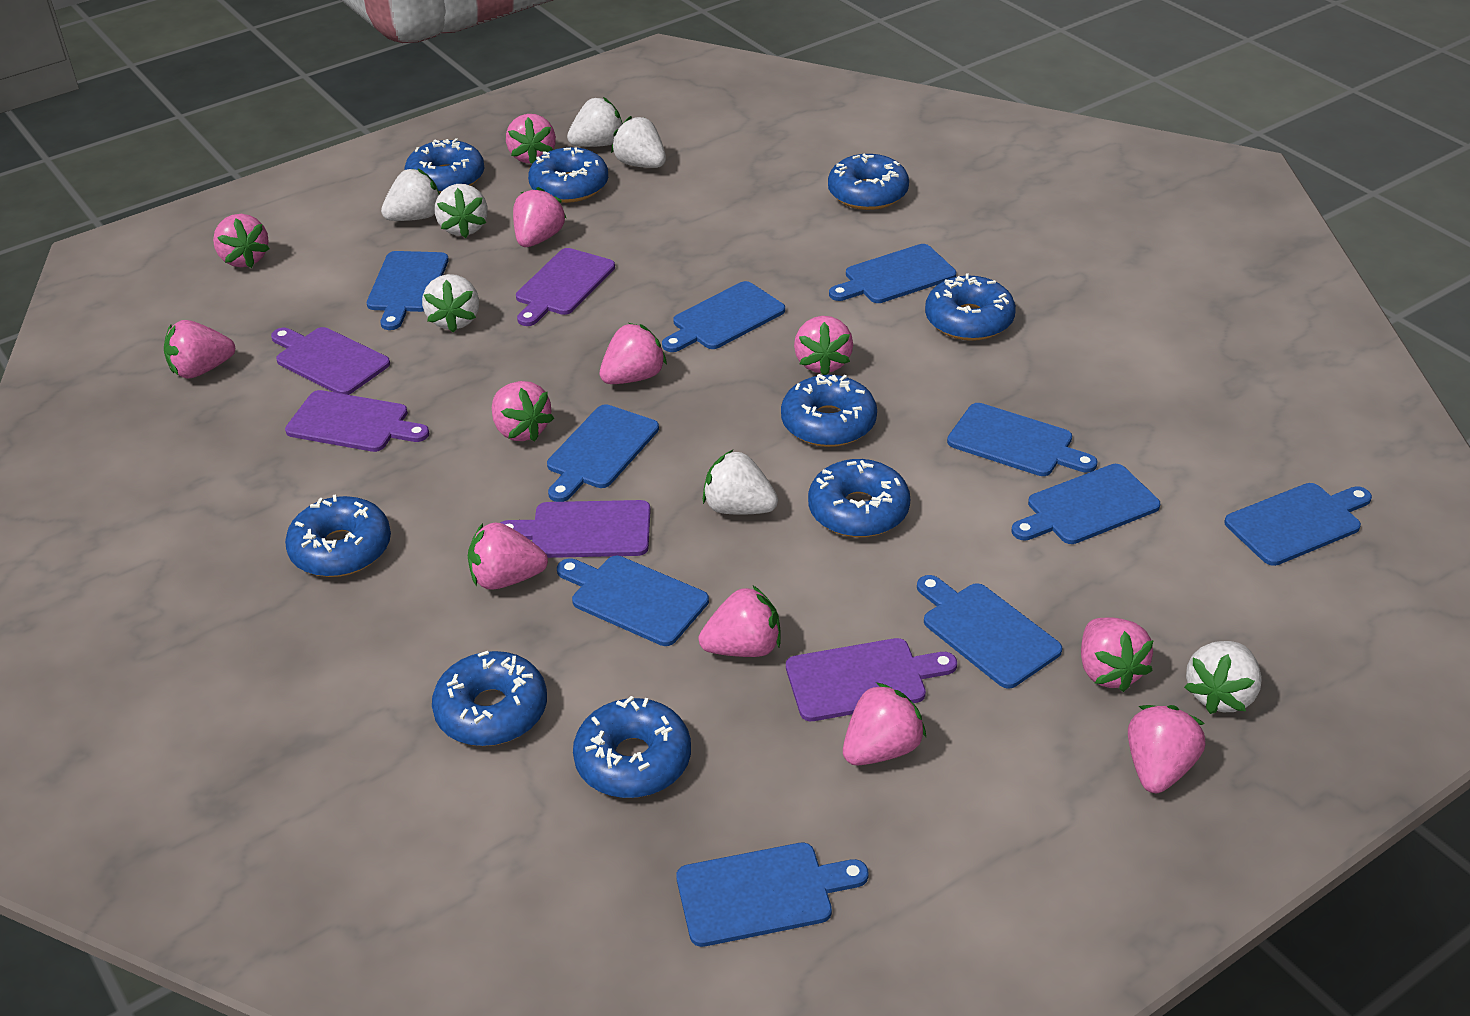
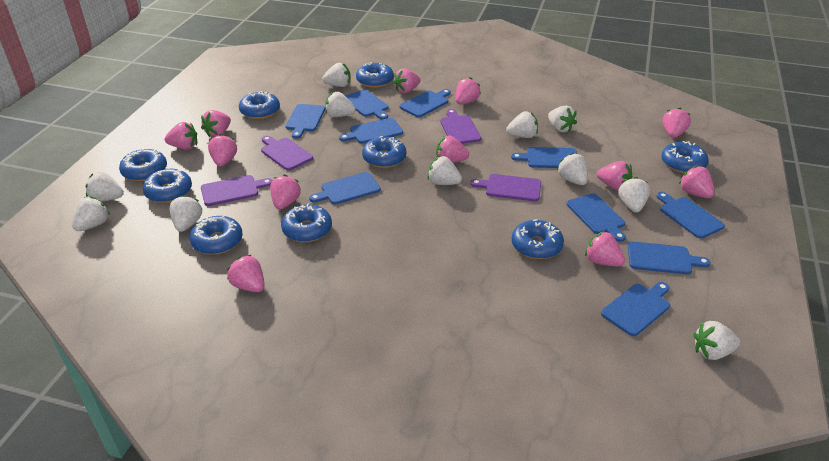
purple cutting board: 5 -> 4
white strawberry: 7 -> 11

